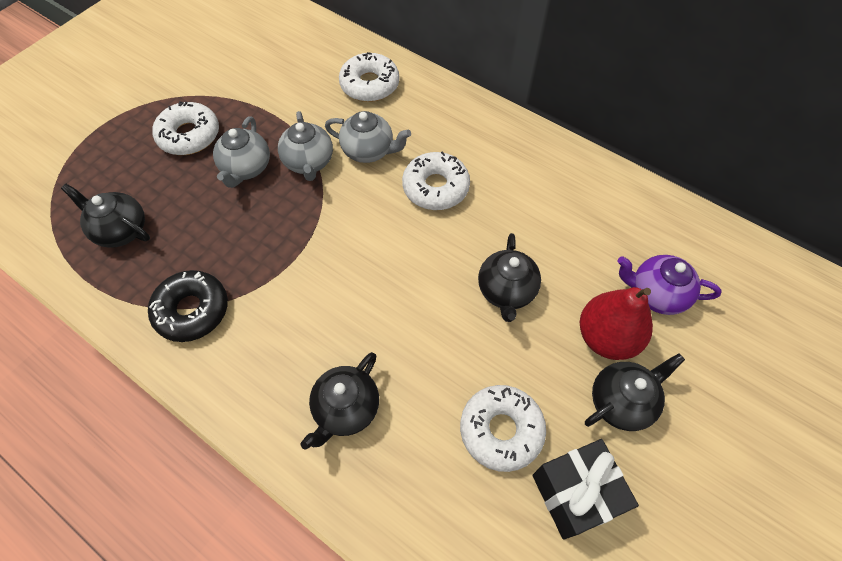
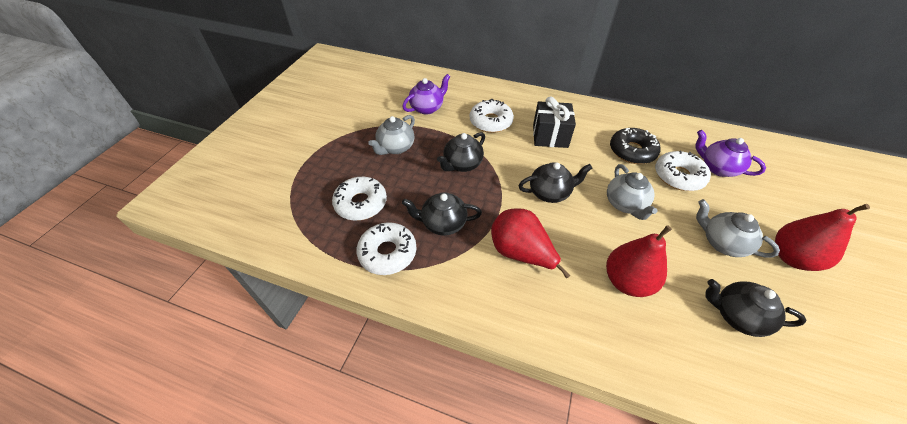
purple teapot: 1 -> 2
red pear: 1 -> 3

